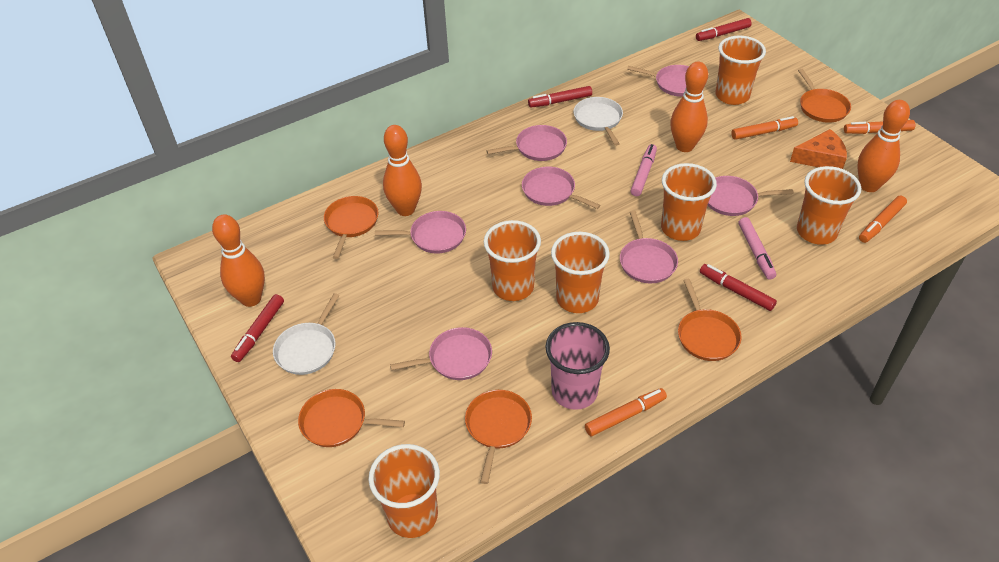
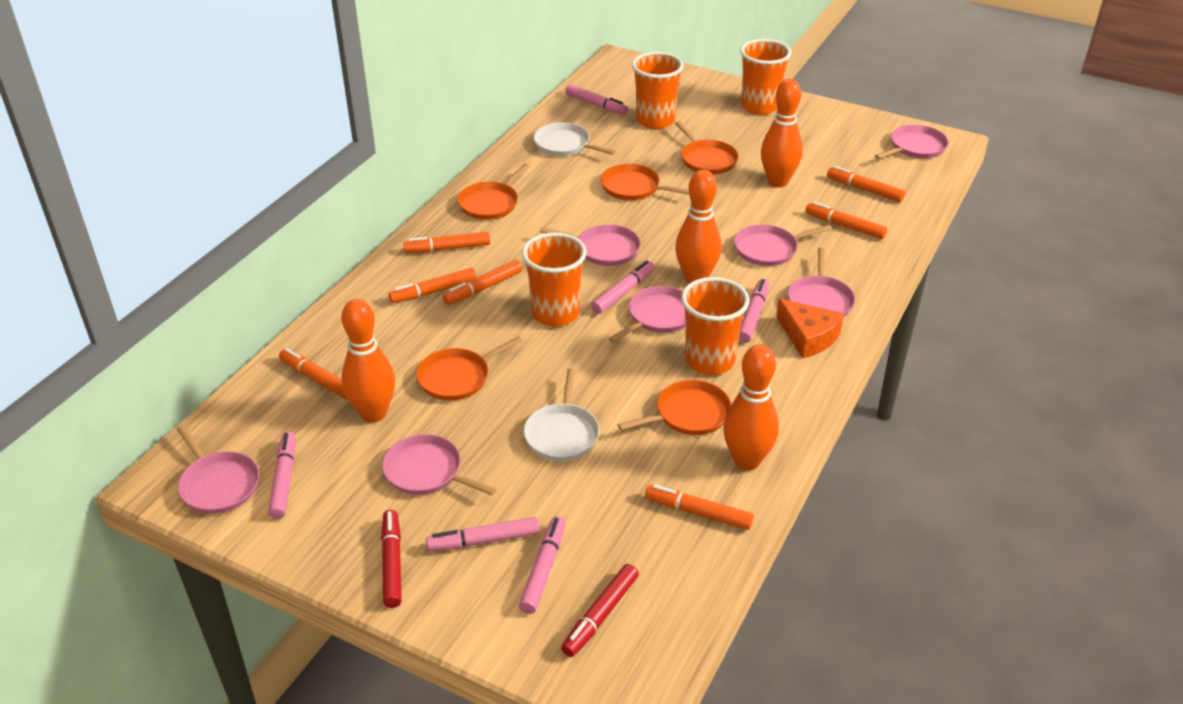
orange cup: 6 -> 4
orange marker: 4 -> 7
pink cup: 1 -> 0
pink marker: 2 -> 6
red marker: 4 -> 2

